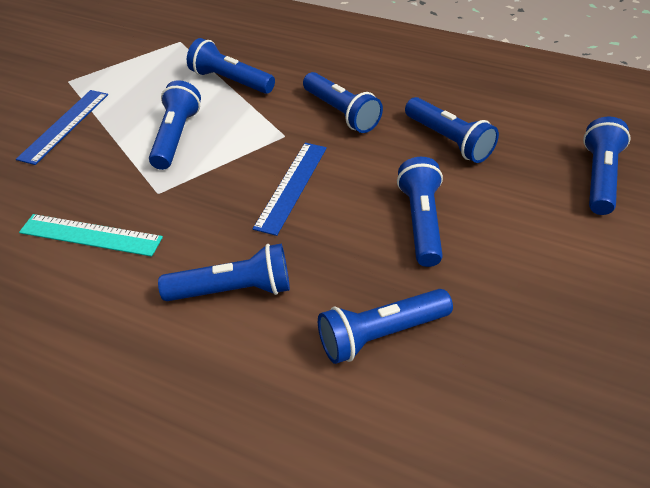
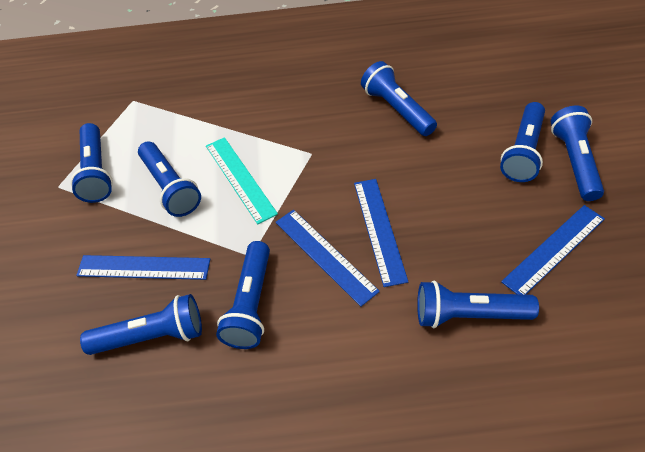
blue ruler: 2 -> 4

